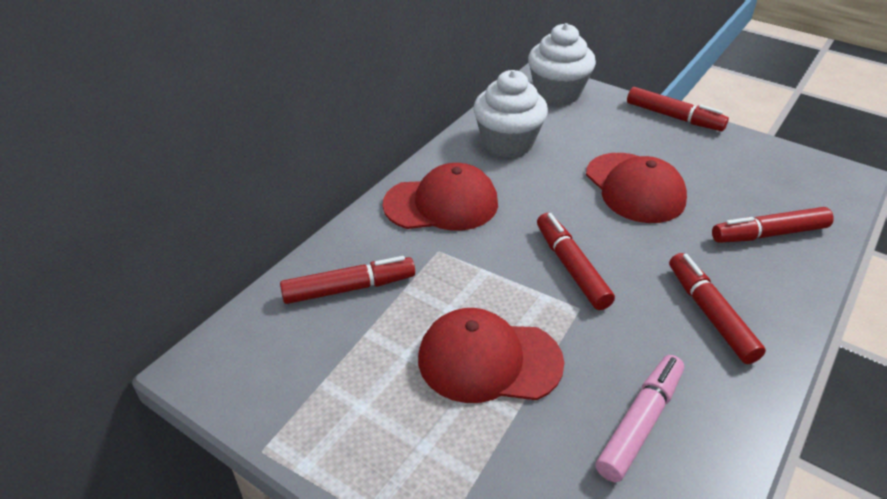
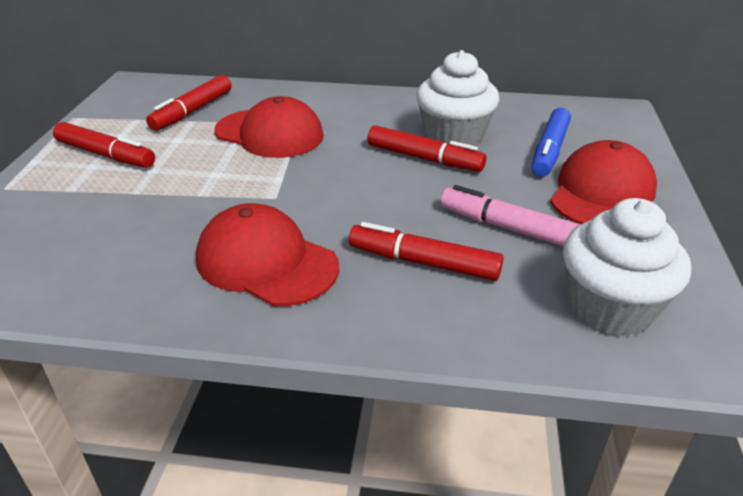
blue marker: 0 -> 1
red marker: 5 -> 4

